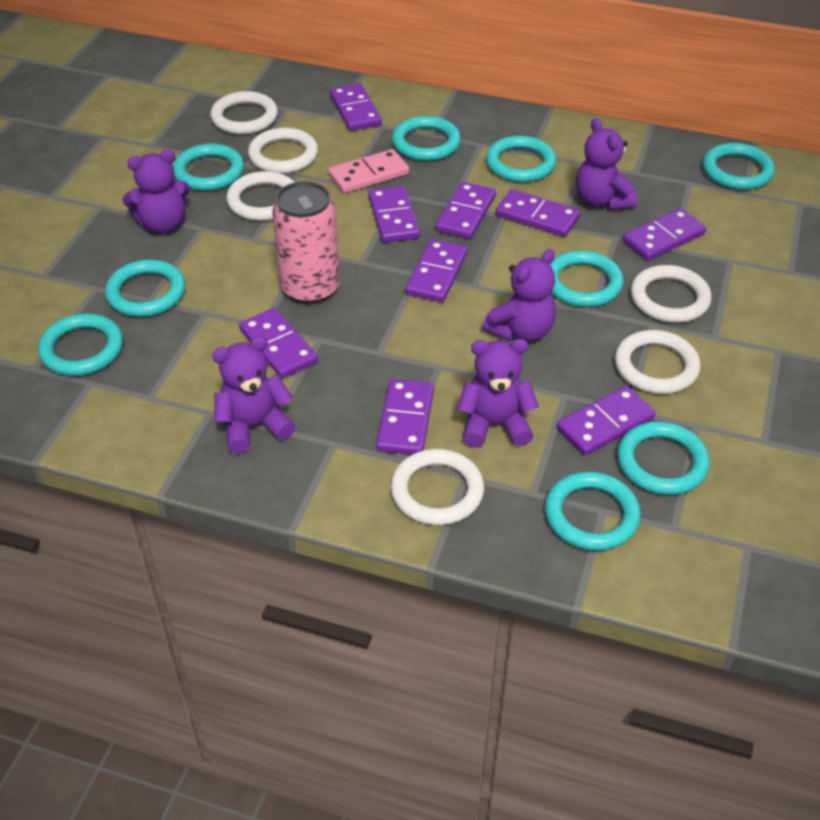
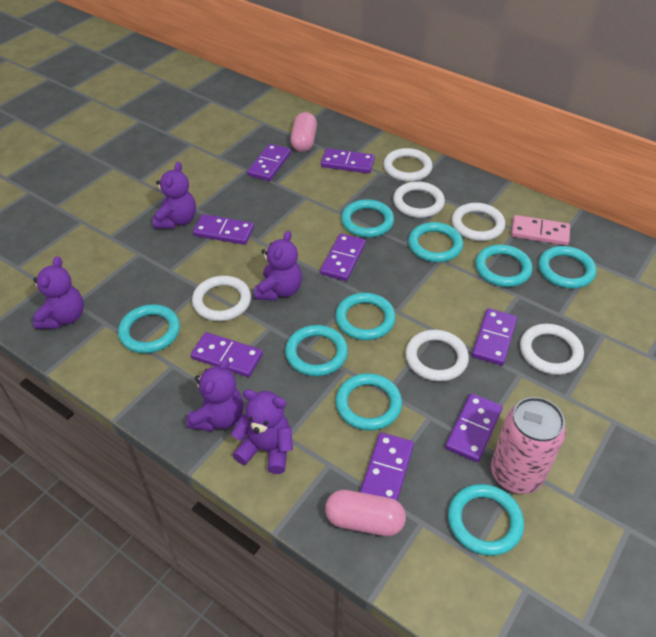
pink capsule: 0 -> 2
purple domino: 9 -> 8

